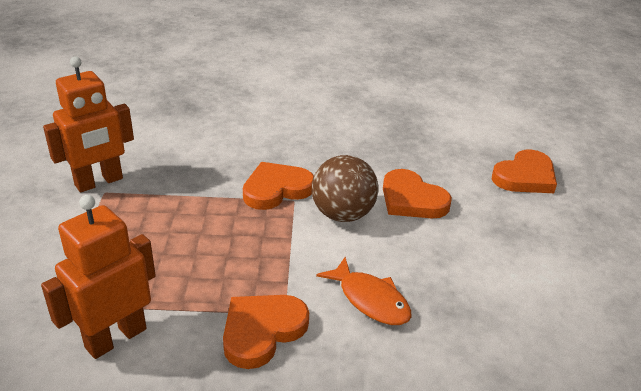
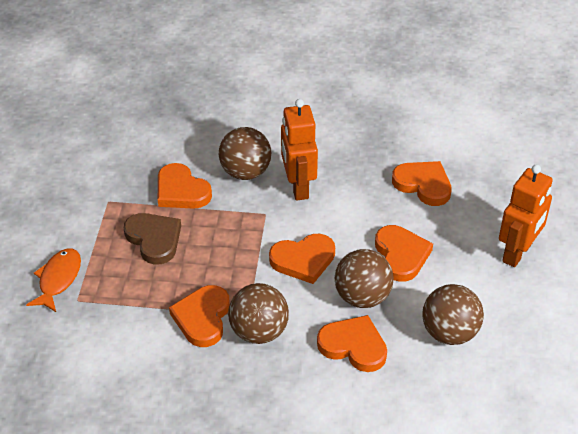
brown ball: 1 -> 4
brown heart: 0 -> 1
orange heart: 4 -> 6

